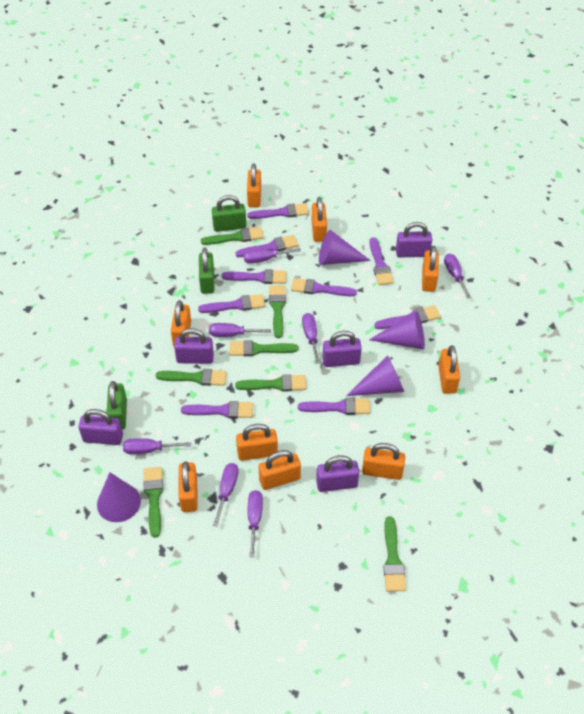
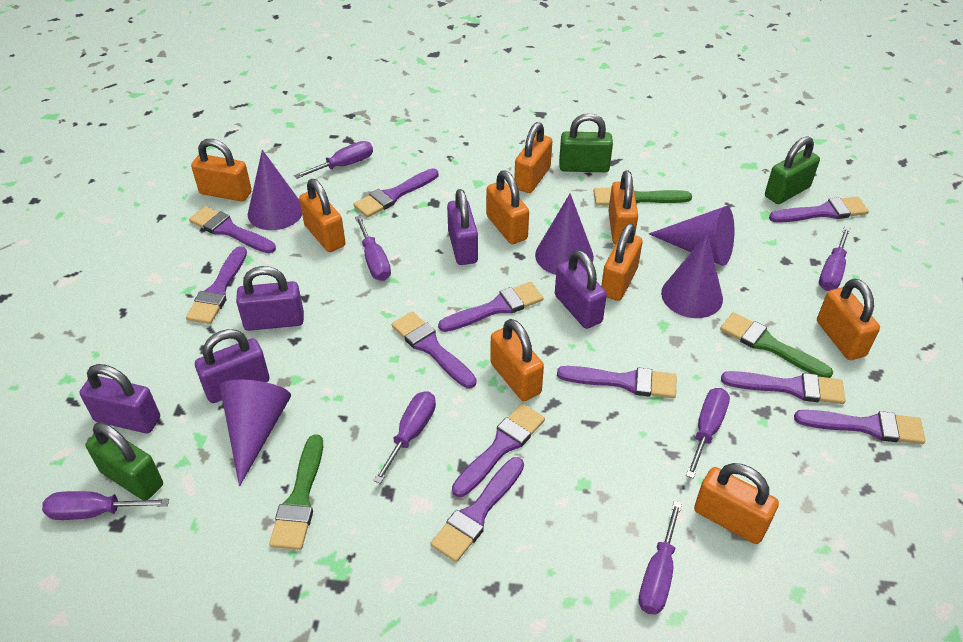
green brush: 7 -> 3
purple brush: 9 -> 11
purple cone: 4 -> 5

